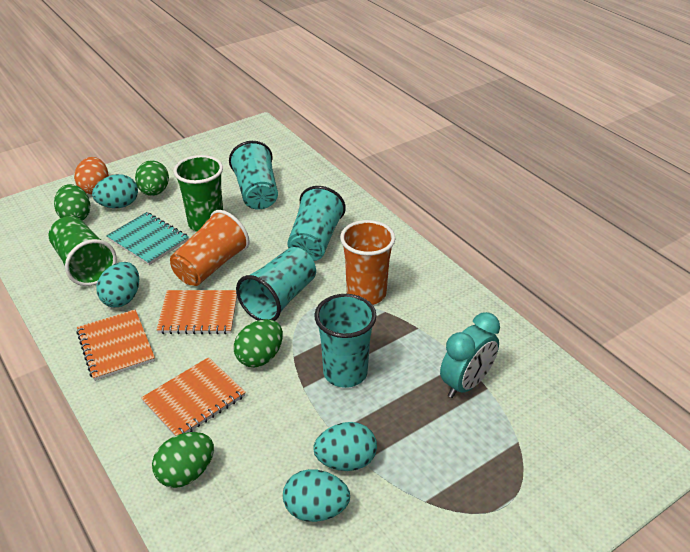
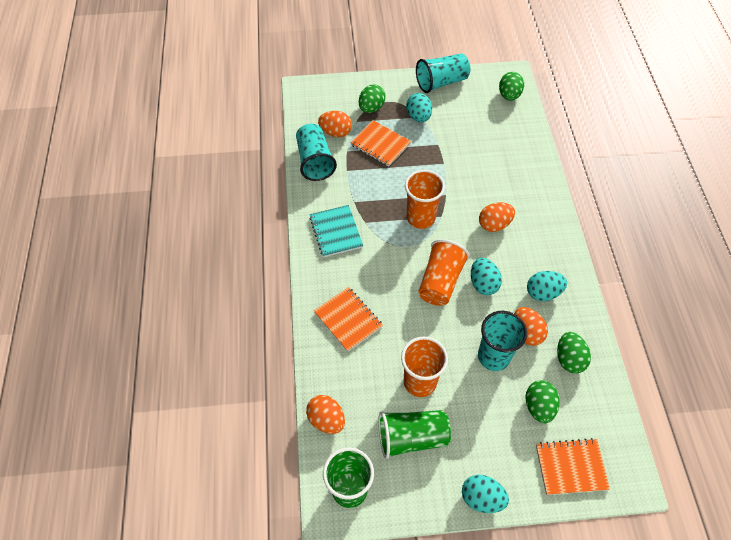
orange cup: 2 -> 3
orange egg: 1 -> 4
turquoise clock: 1 -> 0
turquoise cup: 4 -> 3

